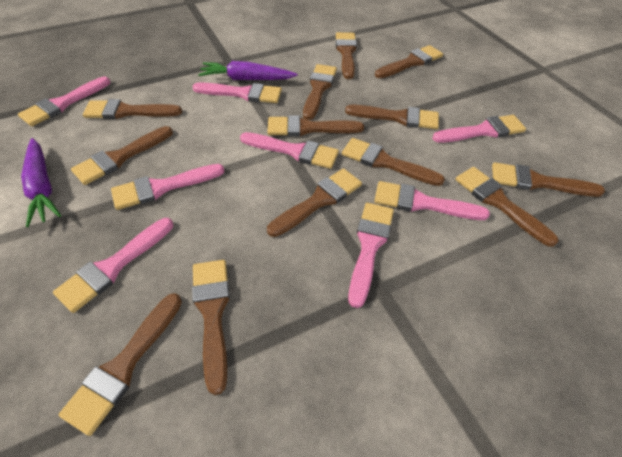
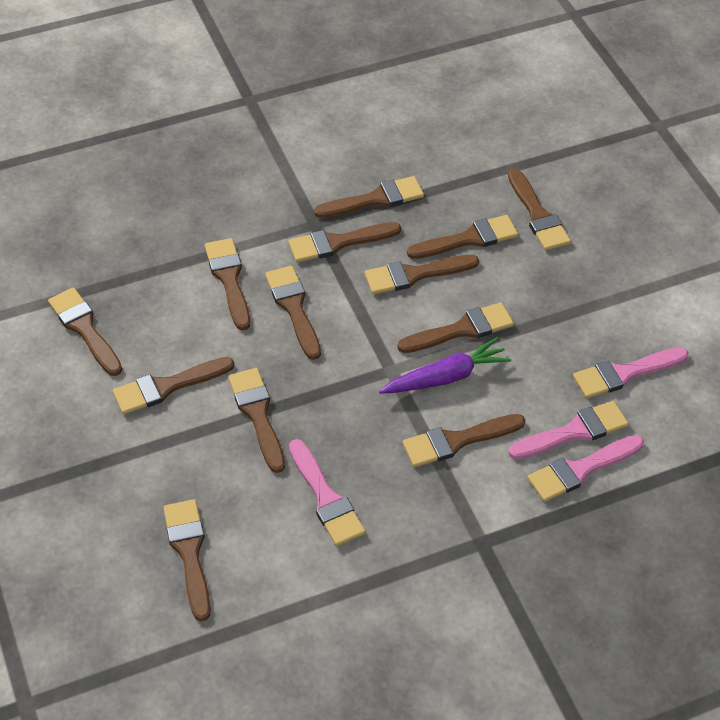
pink brush: 8 -> 4
purple carrot: 2 -> 1

